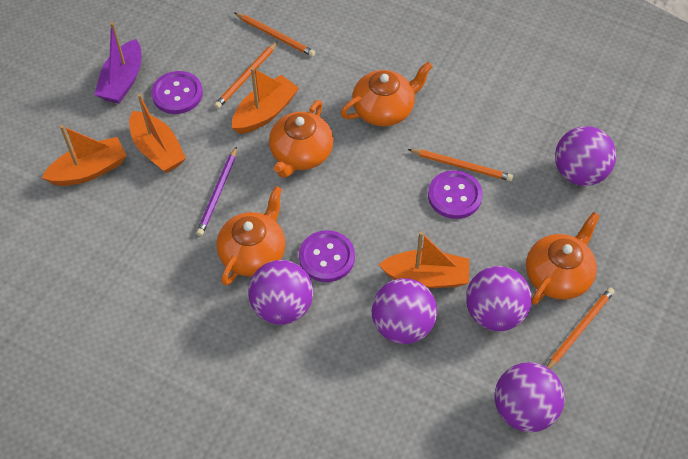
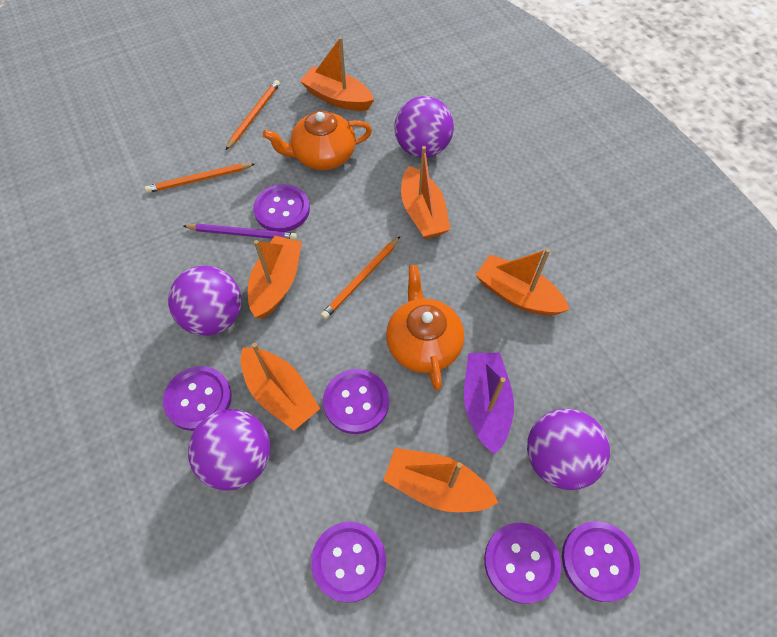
orange boat: 4 -> 6
orange pencil: 4 -> 3
orange teapot: 4 -> 2
purple ball: 5 -> 4
purple button: 3 -> 6

